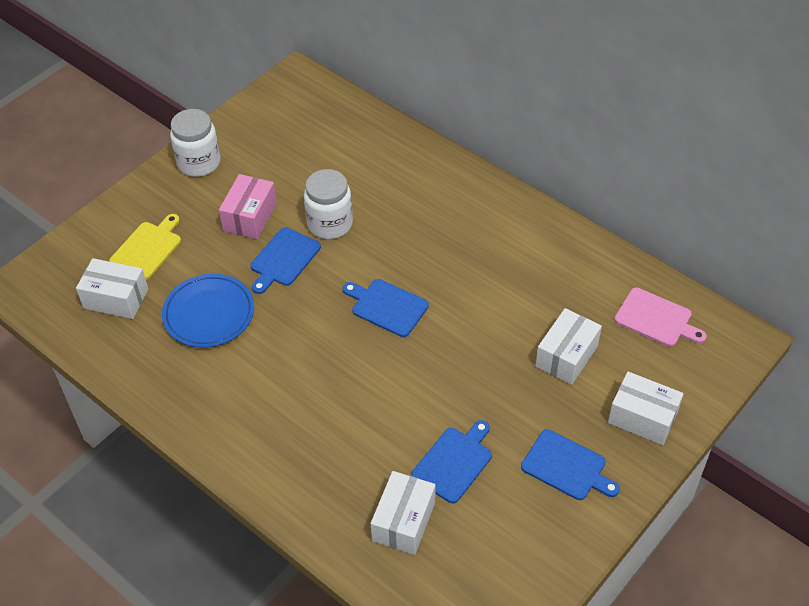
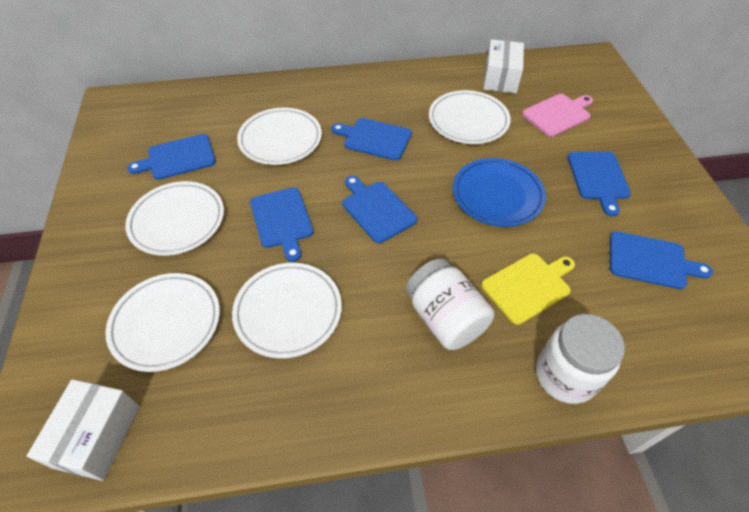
blue cutting board: 4 -> 6
pink box: 1 -> 0
white box: 4 -> 2
white plate: 0 -> 5

